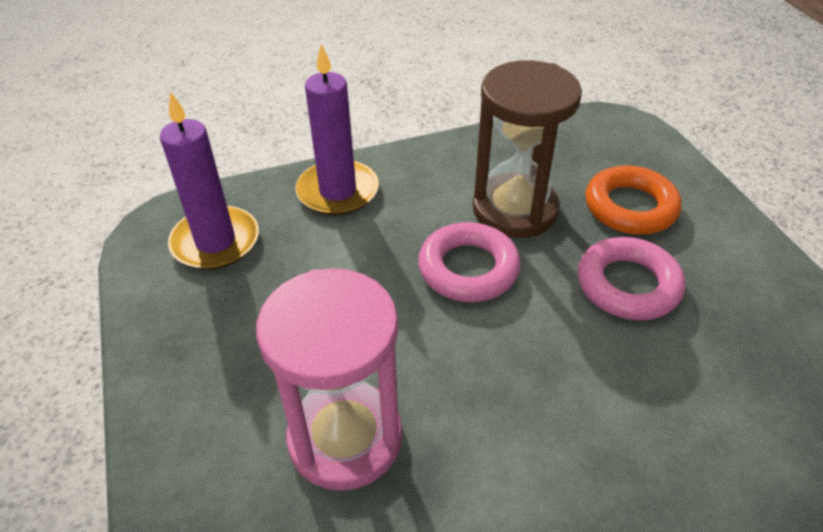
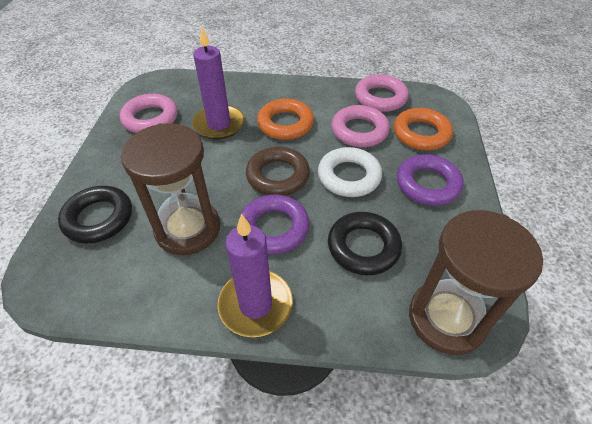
black ring: 0 -> 2
brown hourglass: 1 -> 2
brown ring: 0 -> 1
orange ring: 1 -> 2
pink hourglass: 1 -> 0
pink ring: 2 -> 3
purple ring: 0 -> 2
white ring: 0 -> 1

